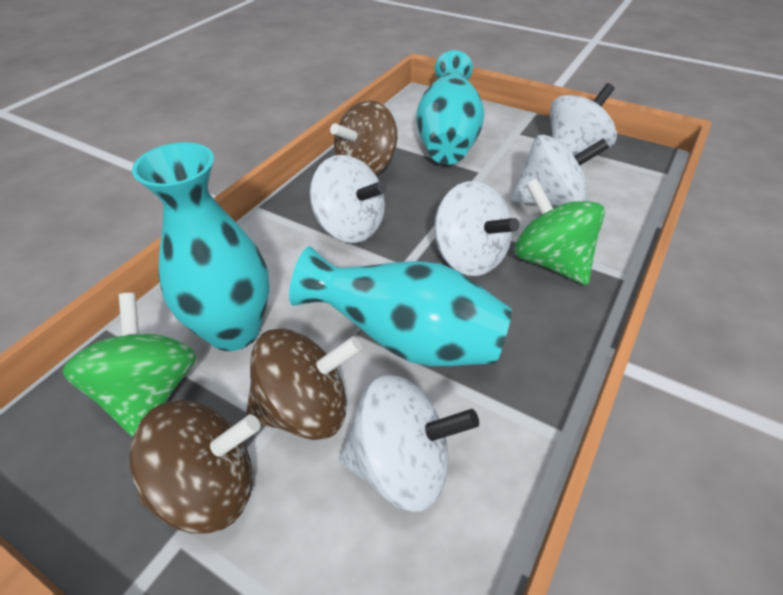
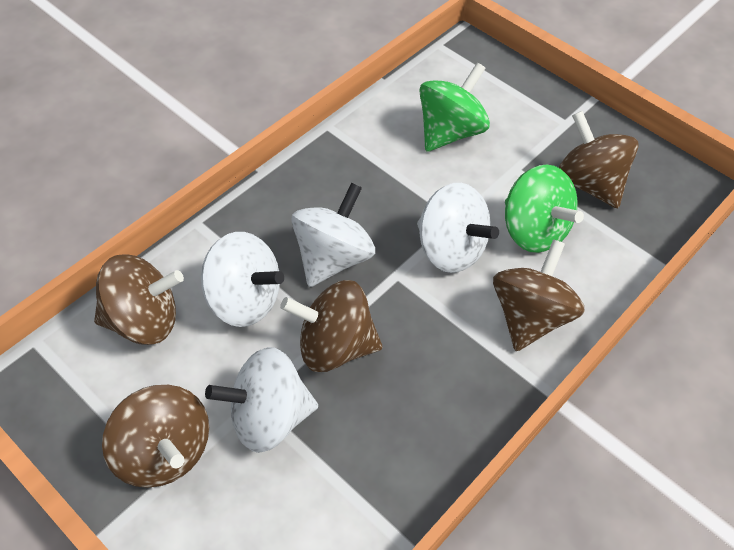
brown spinning top: 3 -> 5
turquoise vase: 3 -> 0
white spinning top: 5 -> 4

